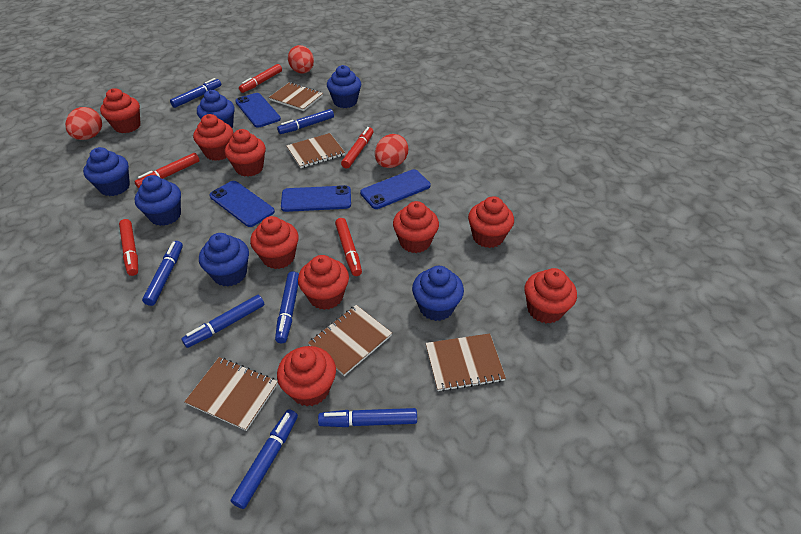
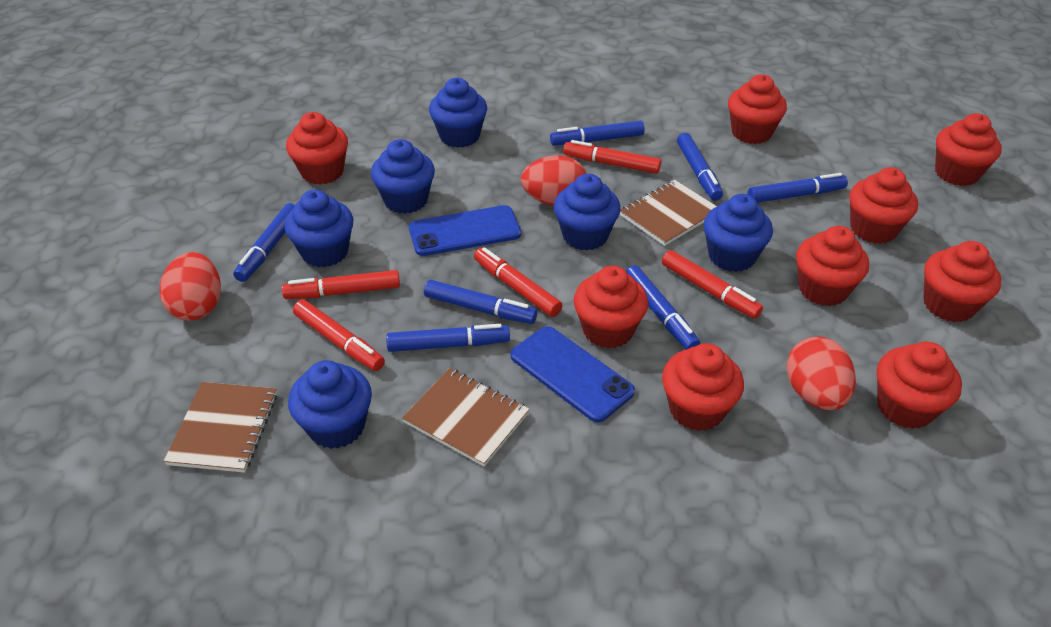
blue phone: 4 -> 2
brown notebook: 5 -> 3

